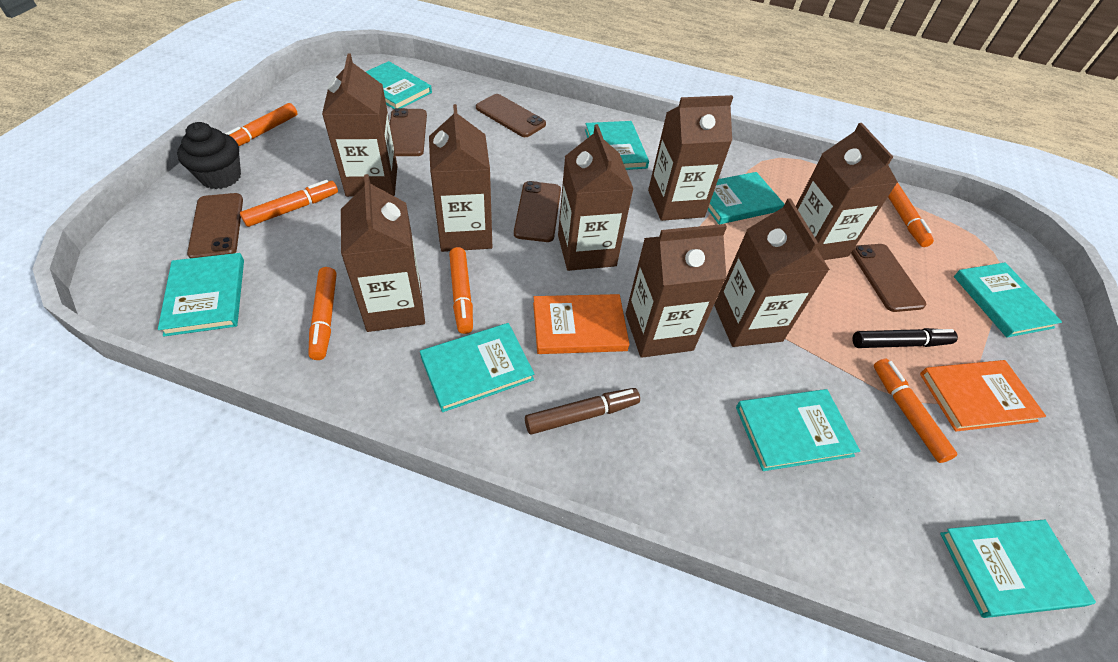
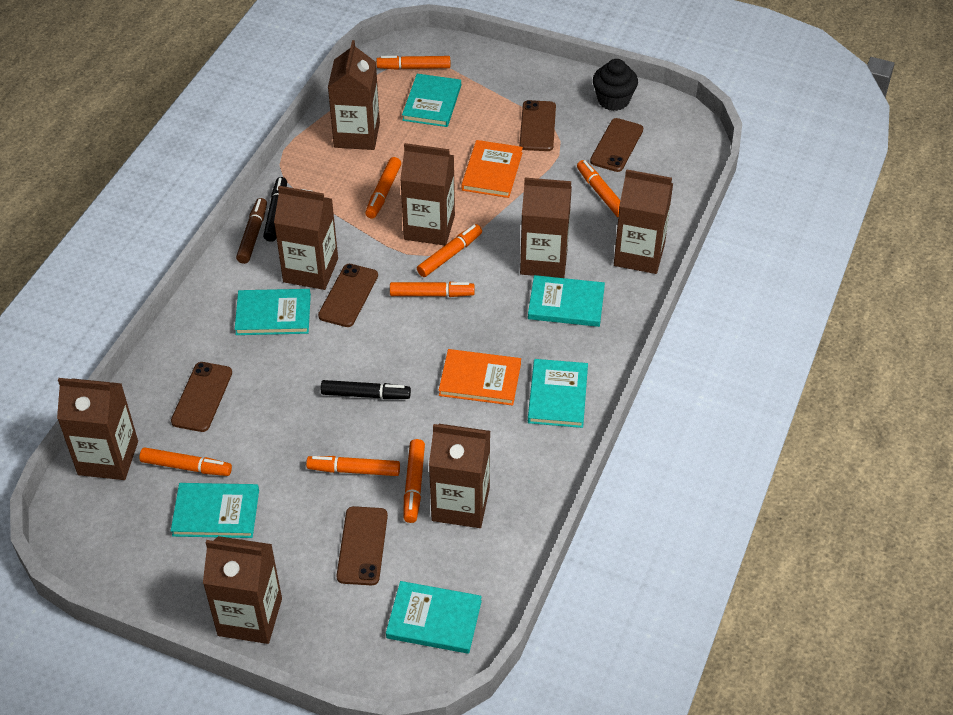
black marker: 1 -> 2
orange marker: 6 -> 8
turquoise book: 8 -> 6

